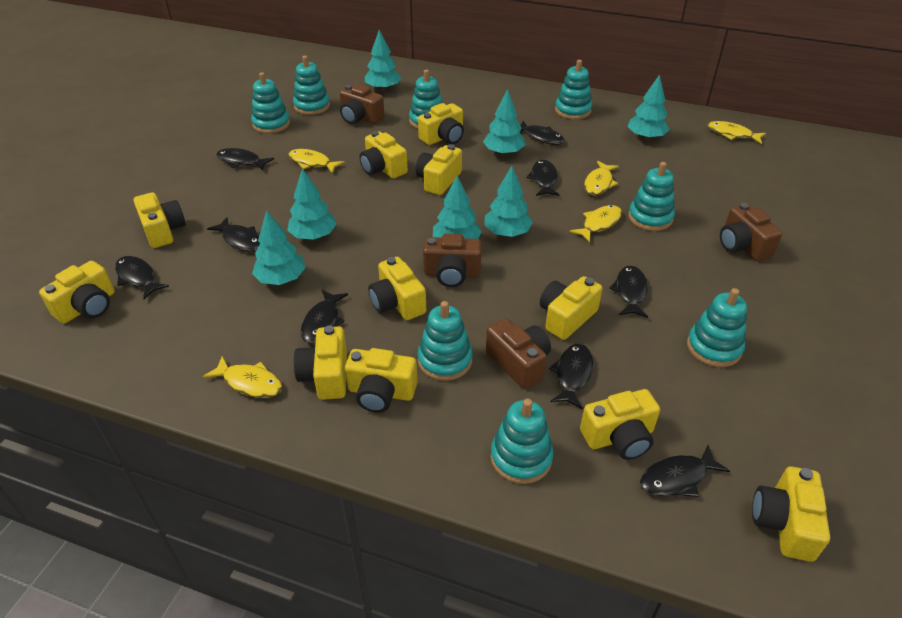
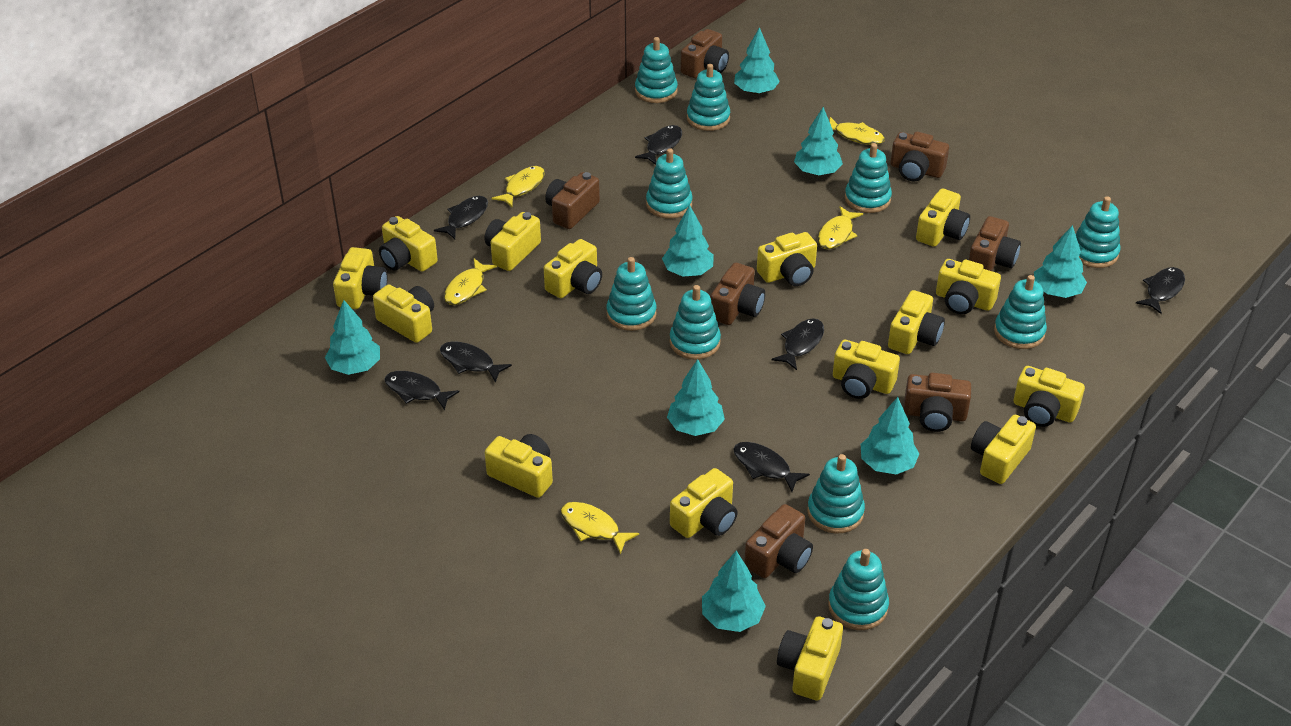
black fish: 9 -> 7
brown camera: 4 -> 7
turquoise stacking toy: 8 -> 10
turquoise tree: 7 -> 8
yellow camera: 11 -> 15

